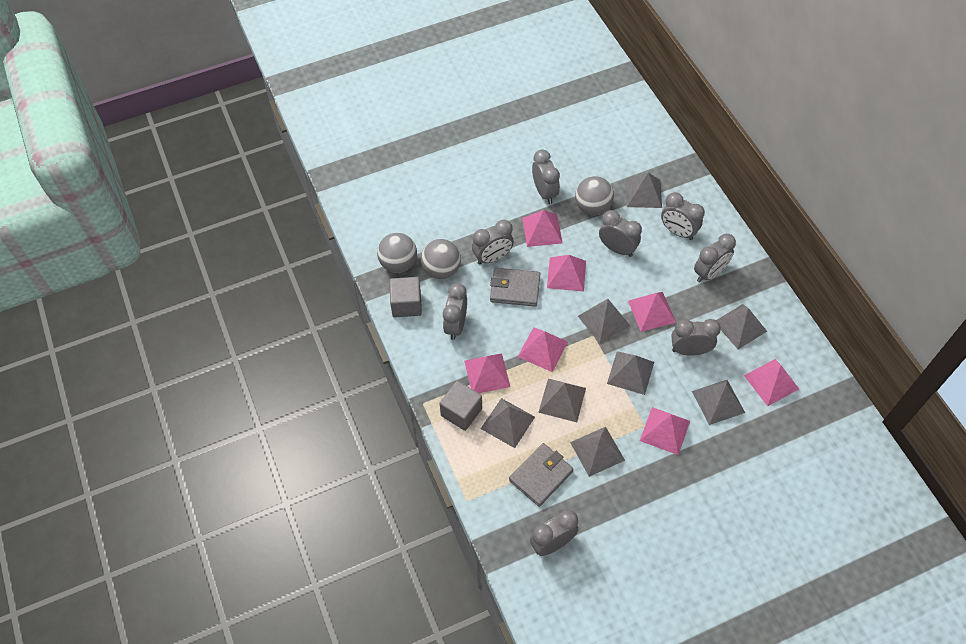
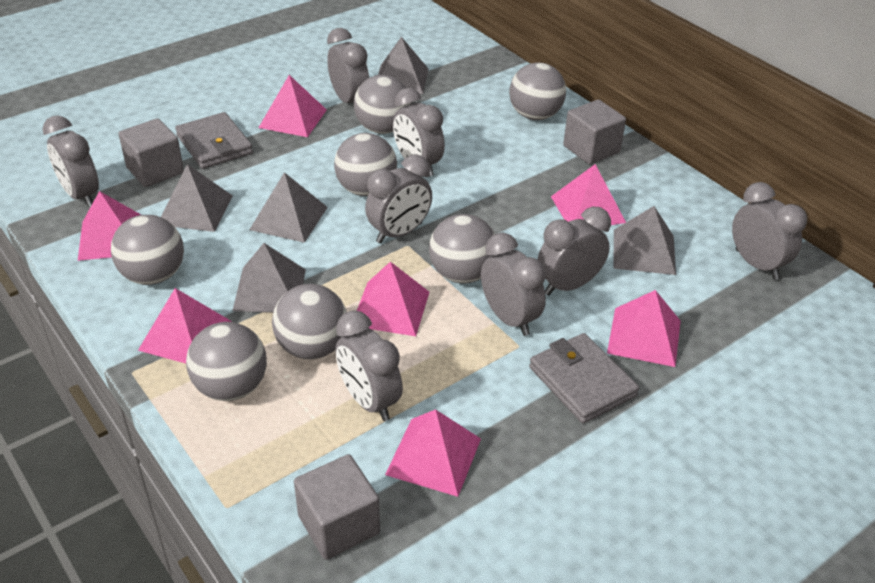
grey ball: 3 -> 7
grey cube: 2 -> 3
grey pyramid: 8 -> 5

